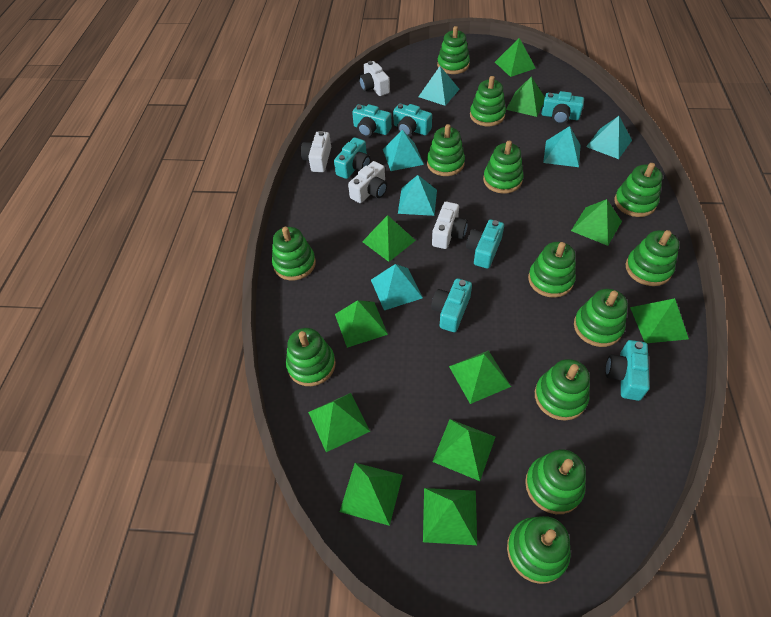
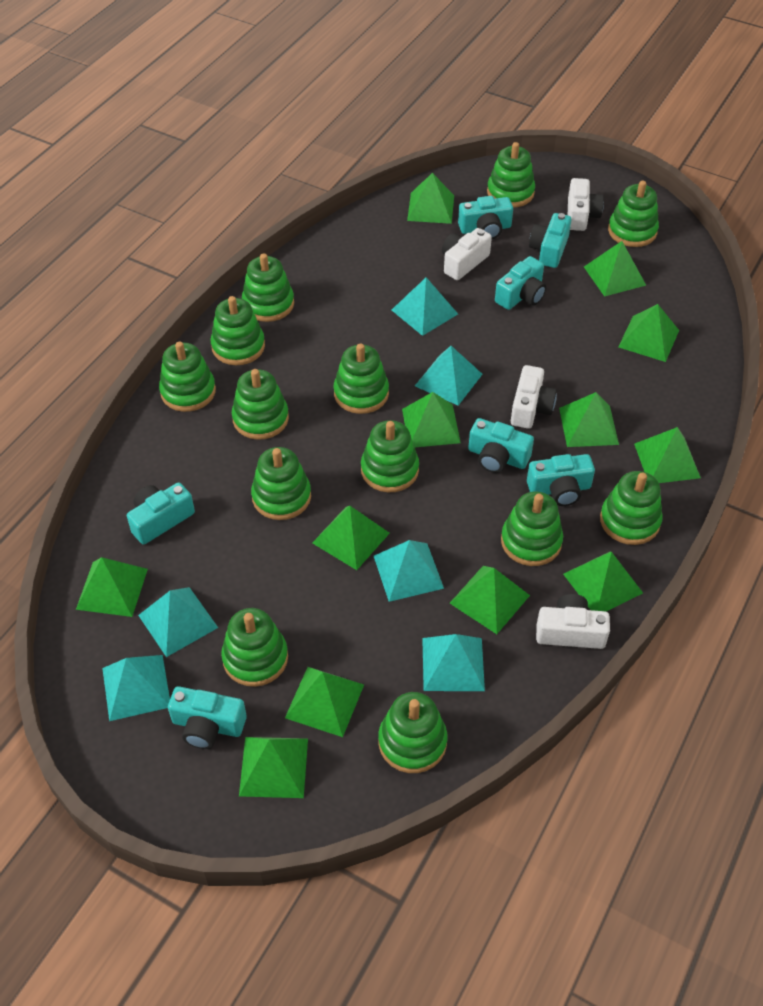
green pyramid: 11 -> 12

